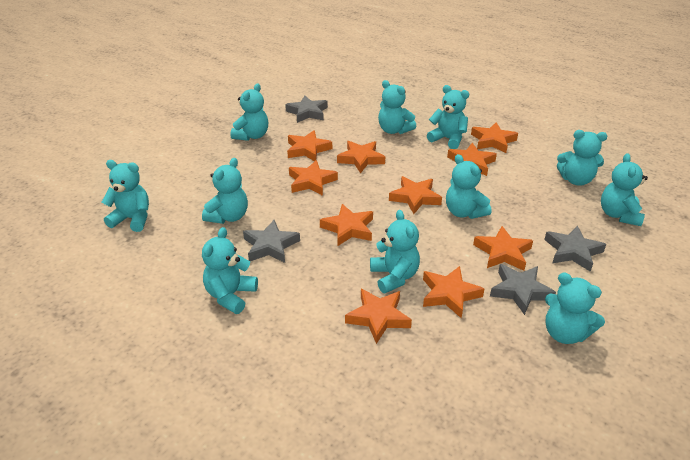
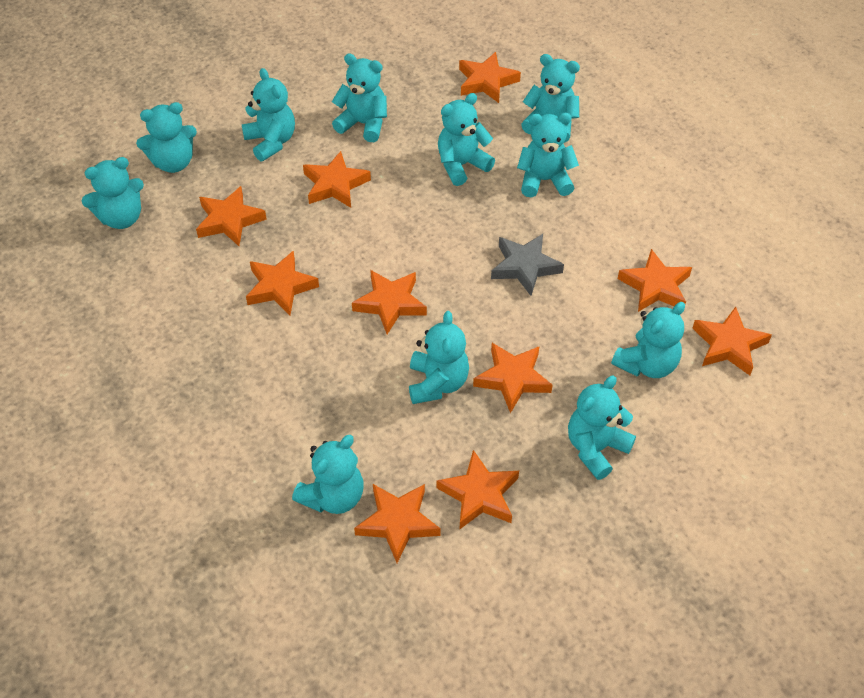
grey star: 4 -> 1

